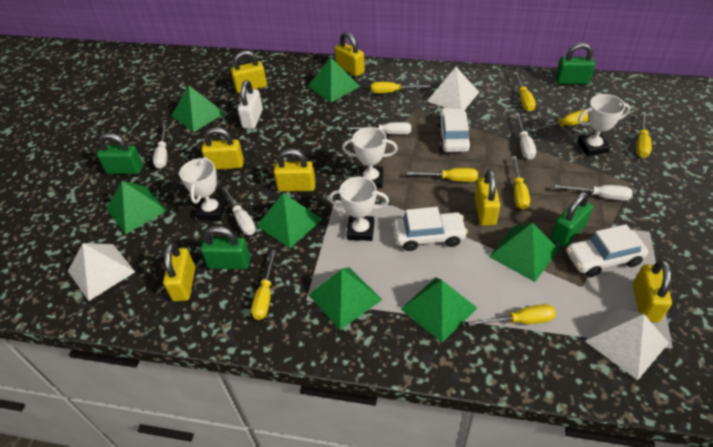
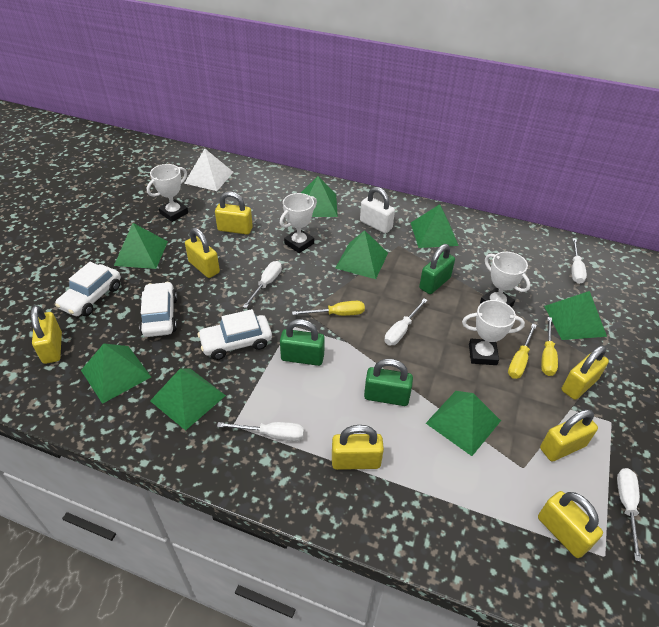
green padlock: 4 -> 3
green pyramid: 7 -> 8
white pyramid: 3 -> 1
yellow screwdriver: 8 -> 3

